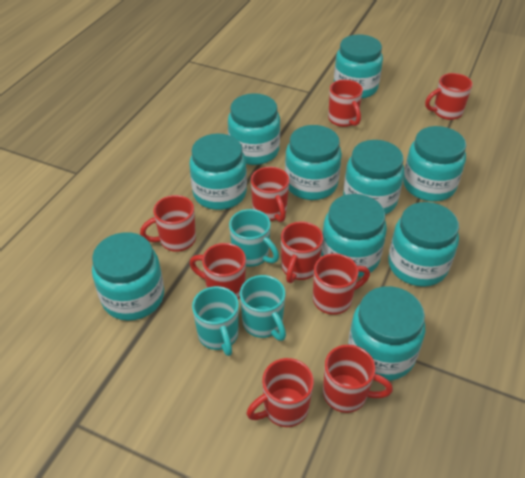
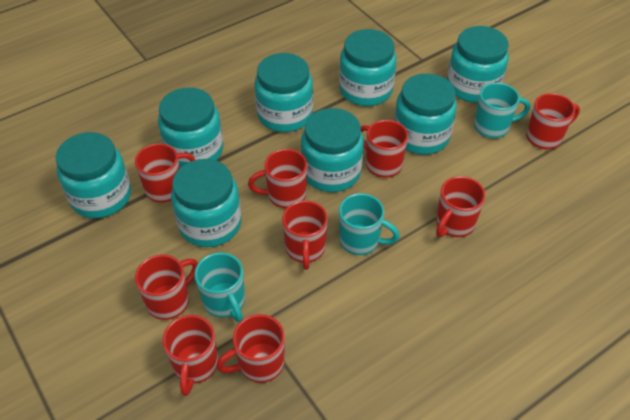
turquoise jar: 10 -> 8

